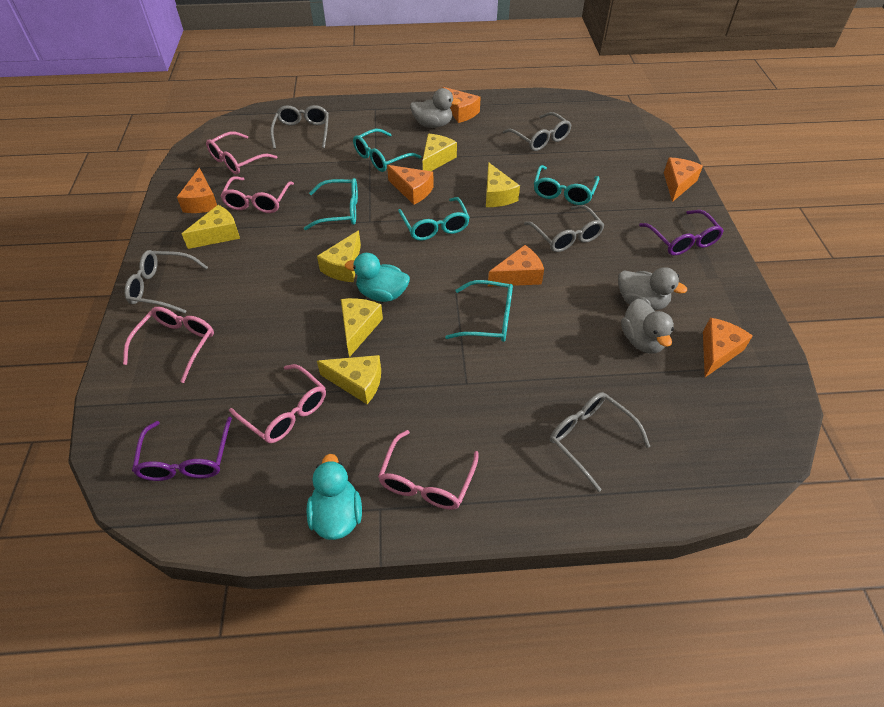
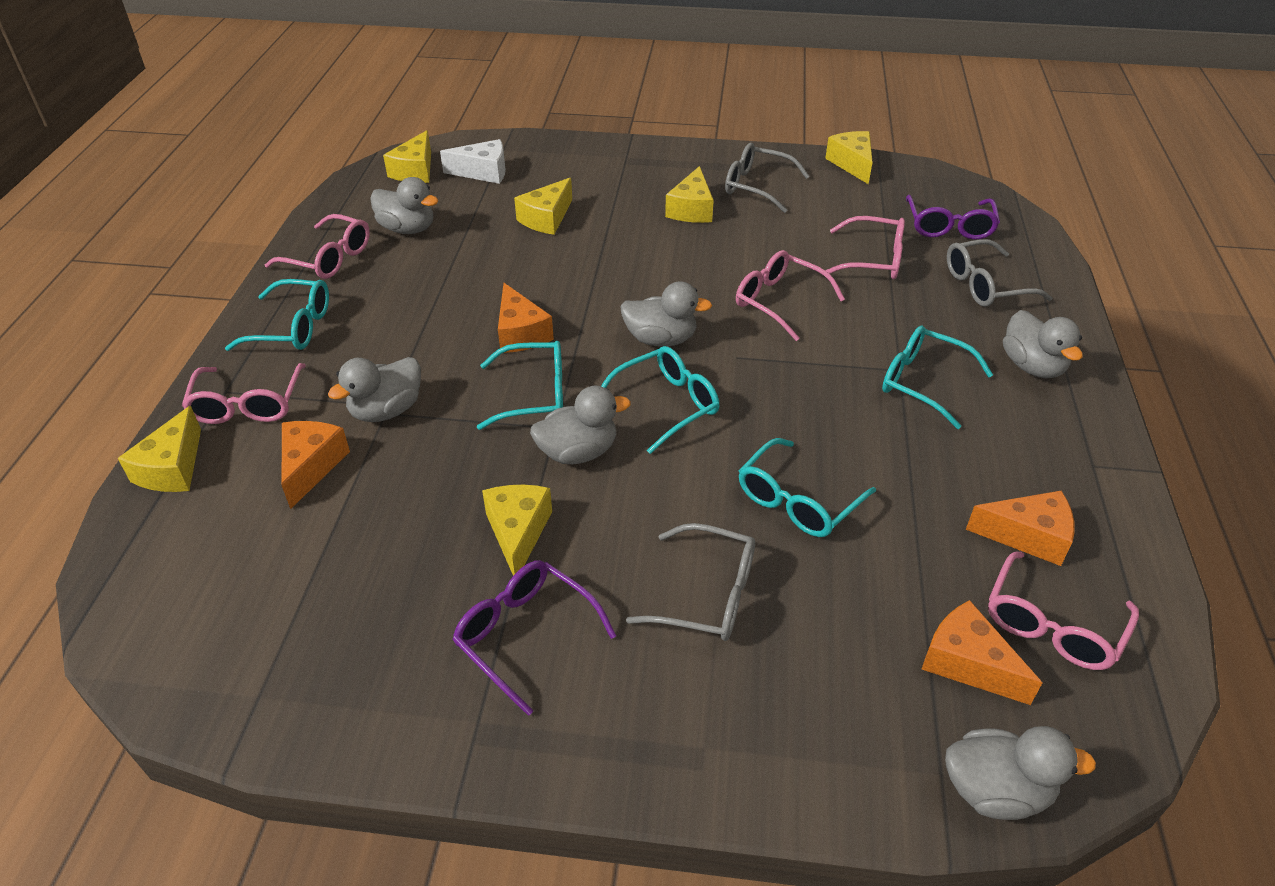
grey duck: 3 -> 6
grey glasses: 5 -> 3
orange cheese: 6 -> 4
turquoise duck: 2 -> 0
white cheese: 0 -> 1

